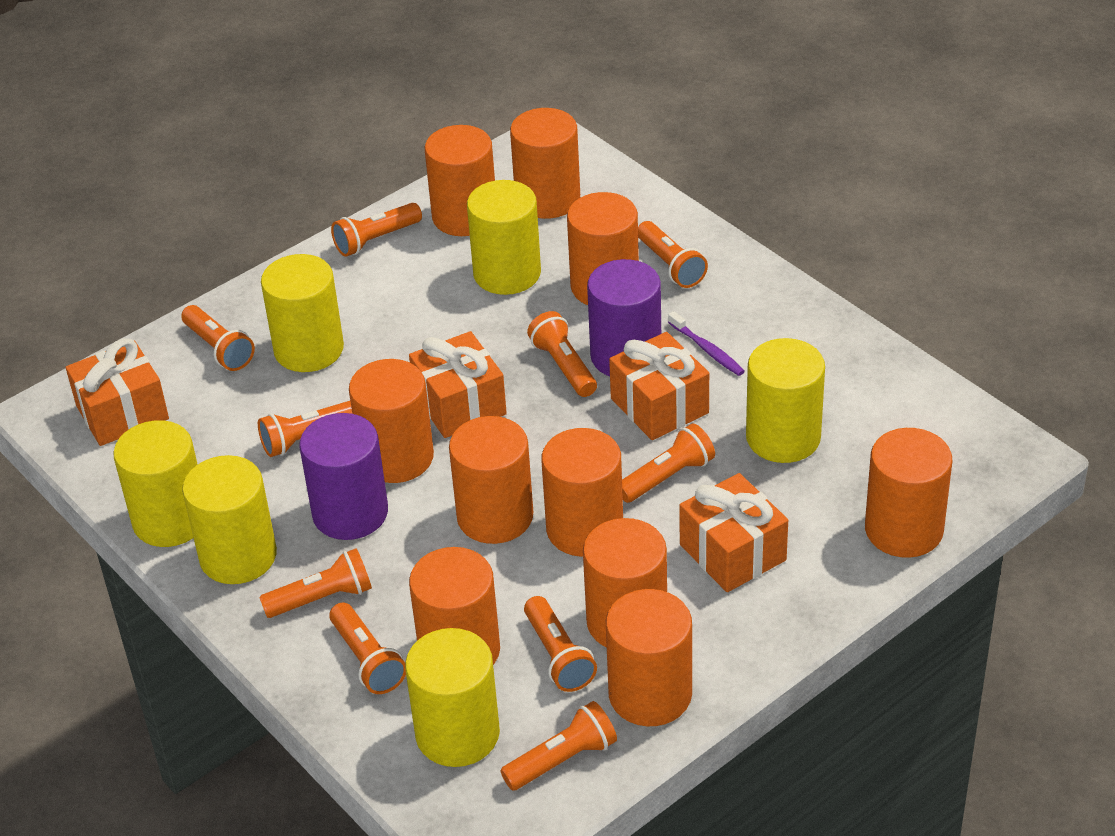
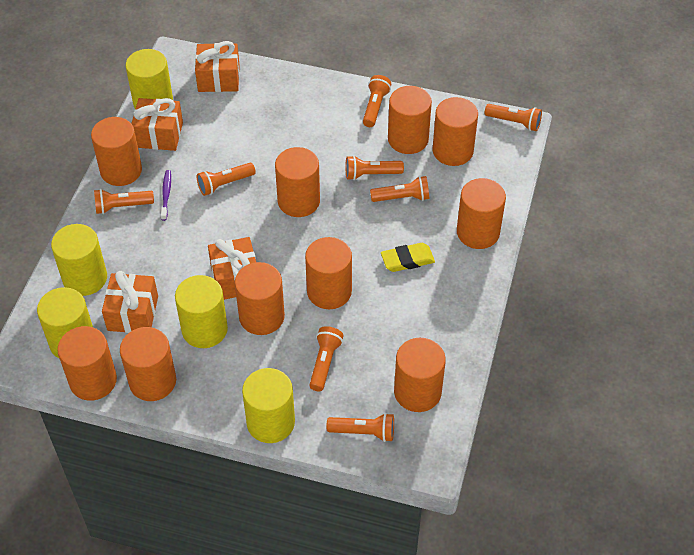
orange flashlight: 10 -> 8
purple cylinder: 2 -> 0
yellow cylinder: 6 -> 5
yellow eraser: 0 -> 1

